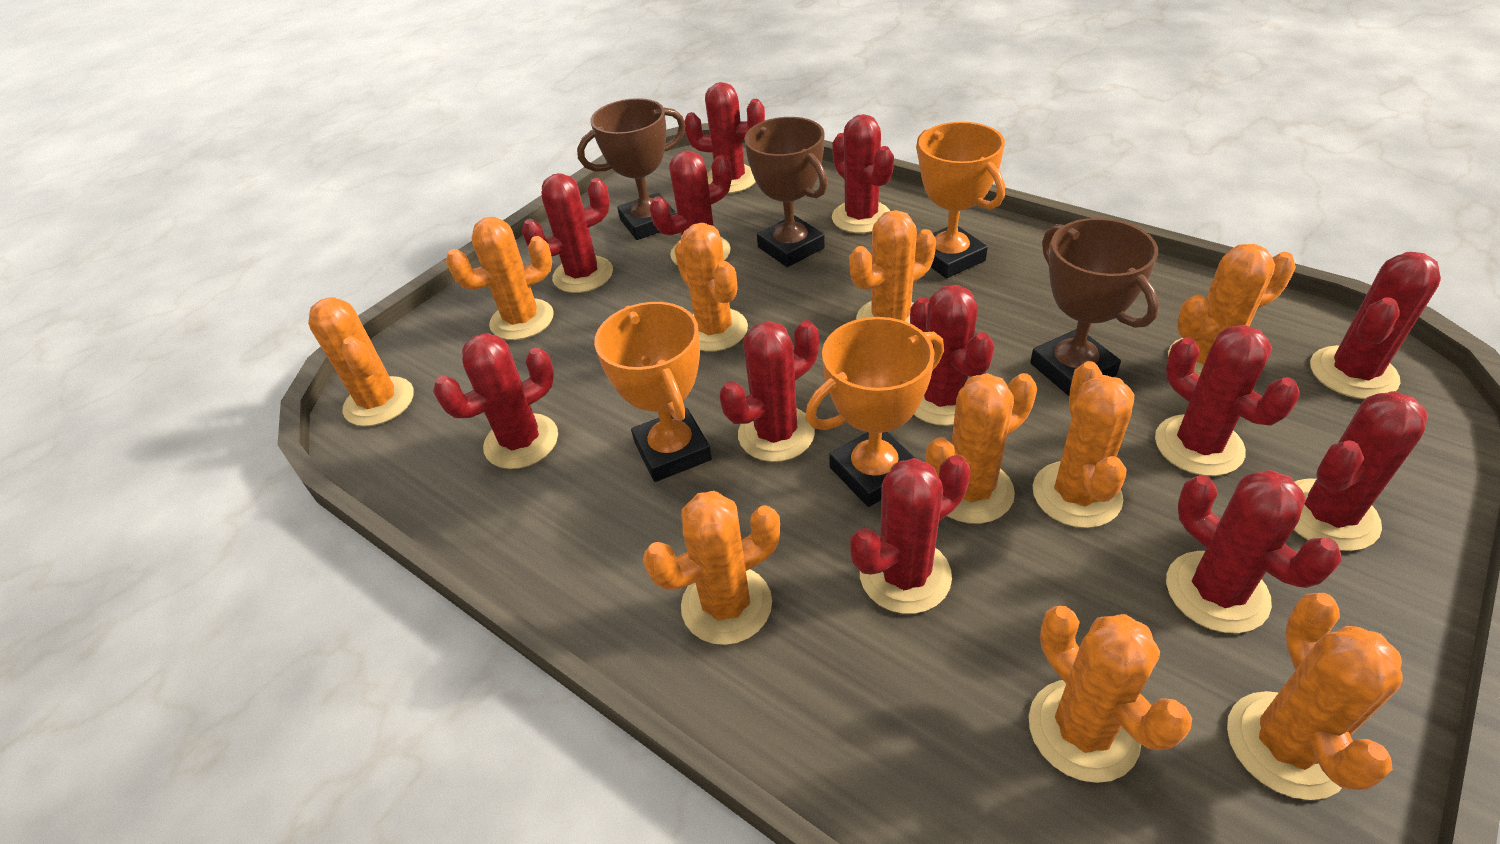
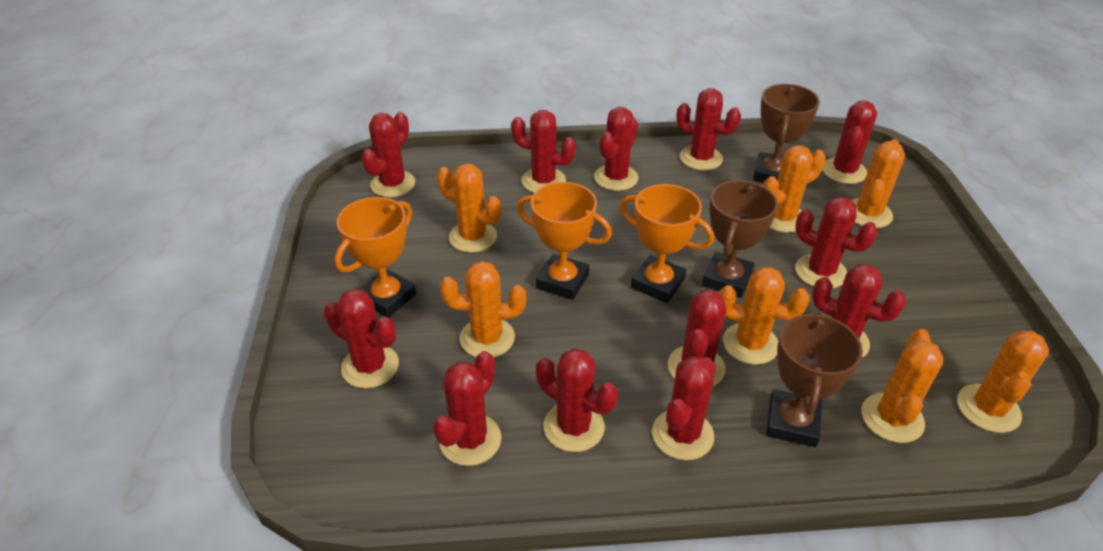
orange cactus: 10 -> 7

